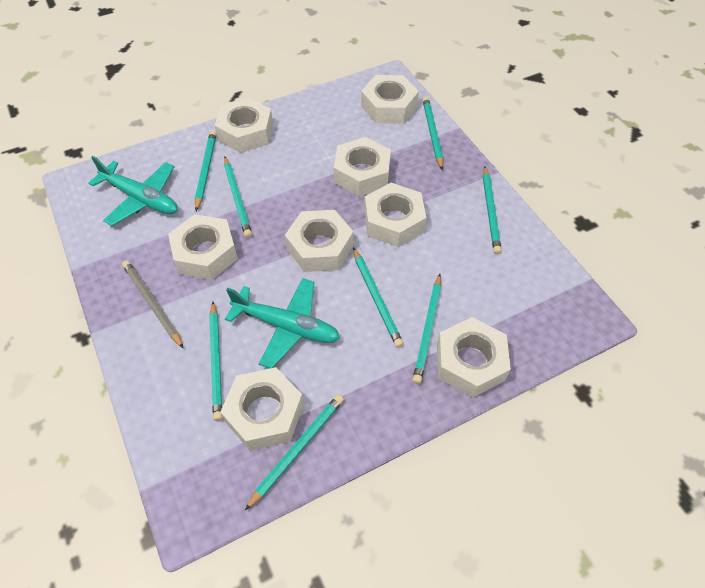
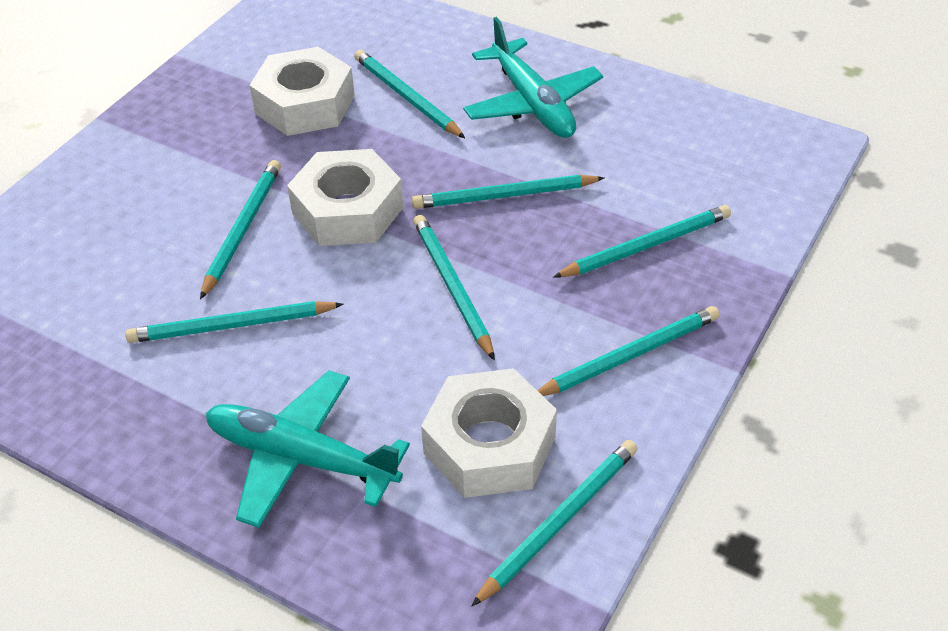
grey pencil: 1 -> 0
white nut: 8 -> 3

